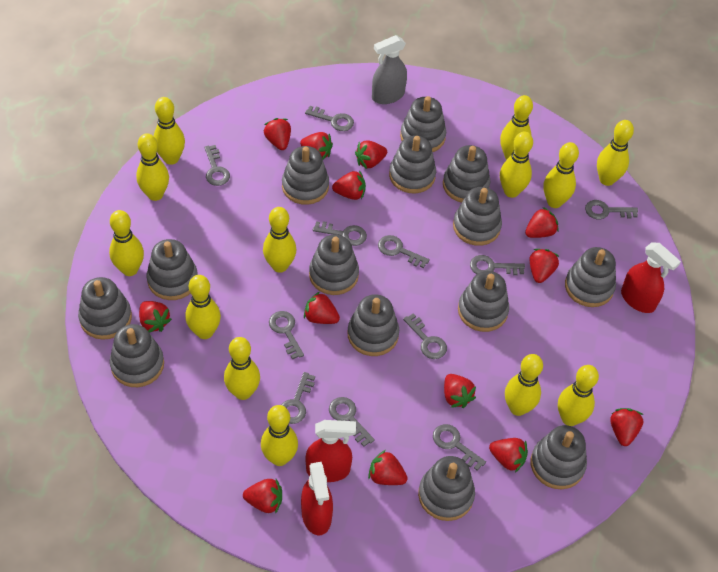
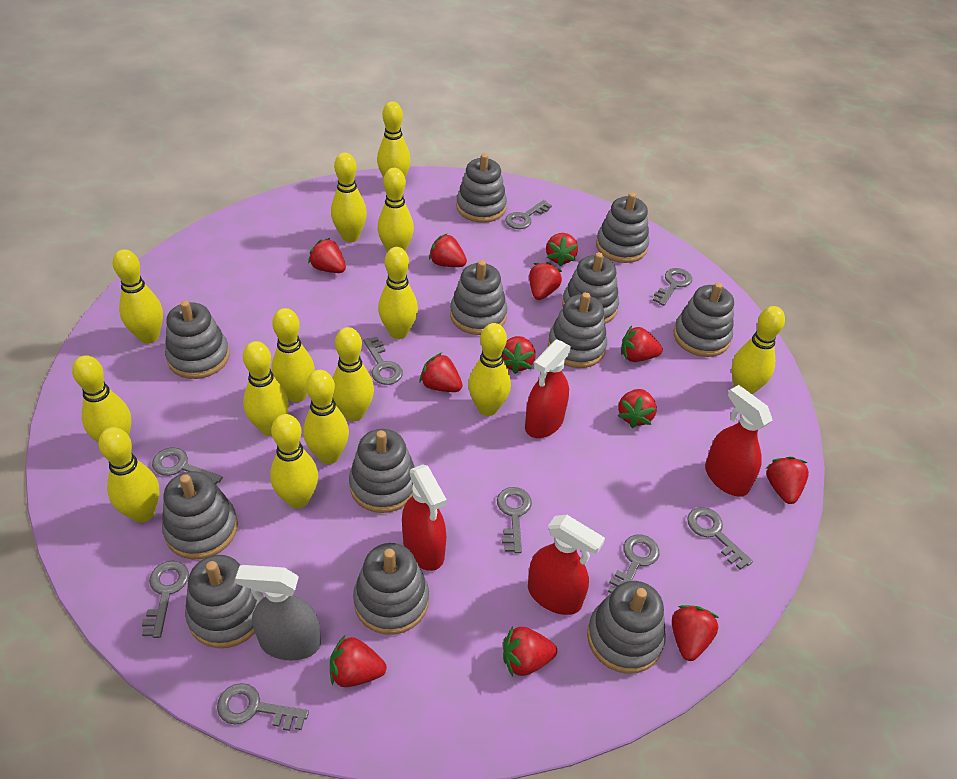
grey key: 11 -> 9
grey stacking toy: 14 -> 12
red spray bottle: 3 -> 4
red strawberry: 13 -> 12
yellow bowling pin: 13 -> 14

